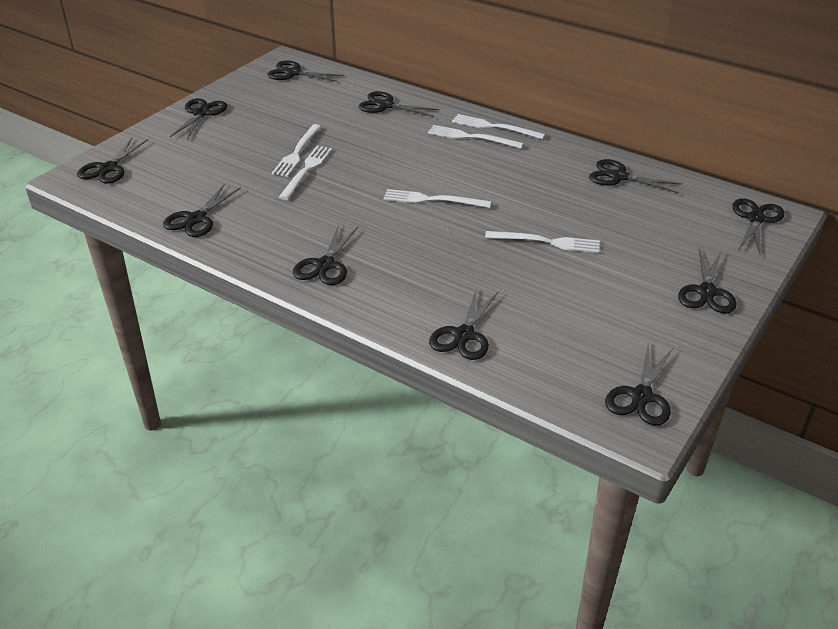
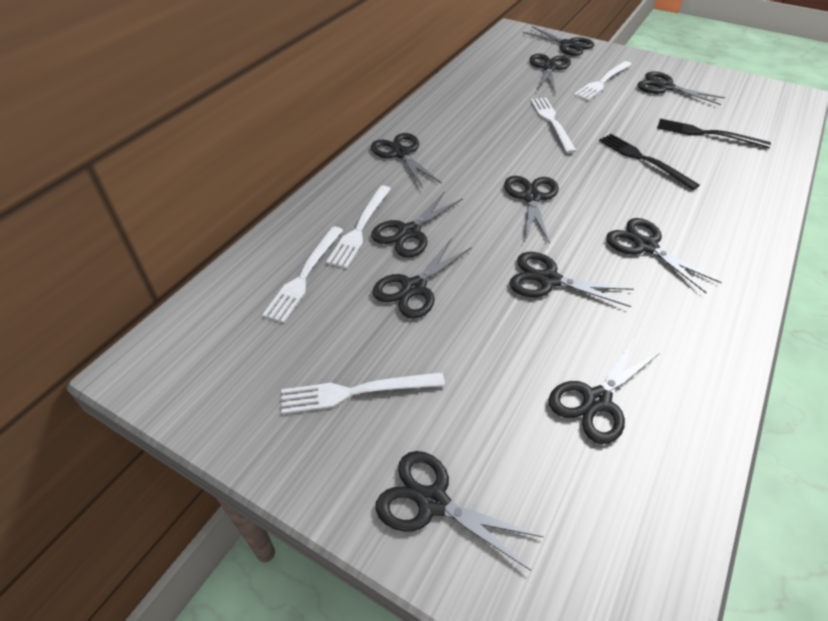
black fork: 0 -> 2
white fork: 6 -> 5

